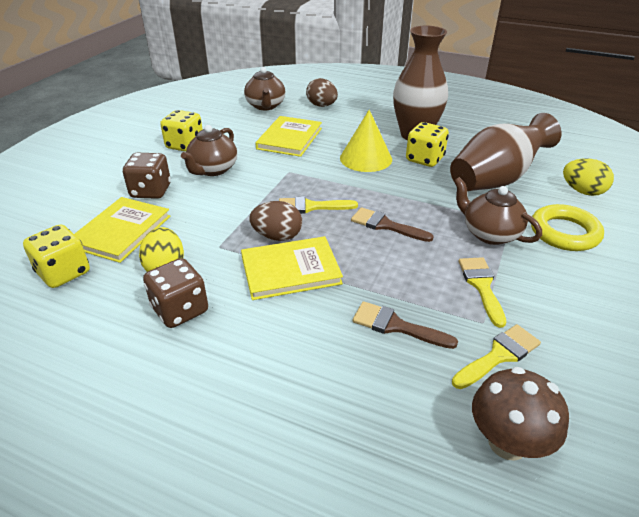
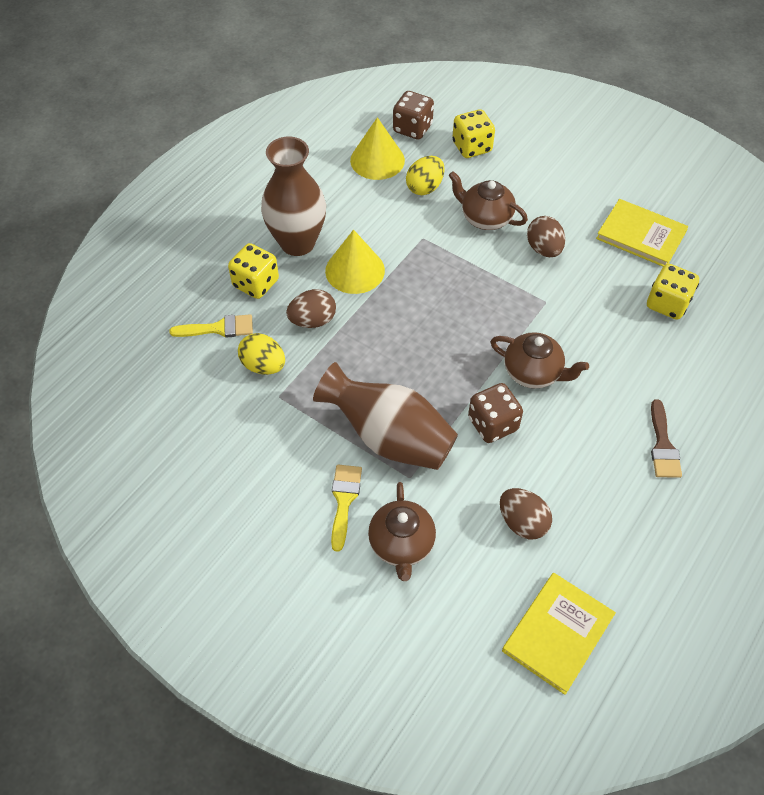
brown brush: 2 -> 1
brown egg: 2 -> 3
brown mushroom: 1 -> 0
yellow book: 3 -> 2
yellow brush: 3 -> 2
yellow cone: 1 -> 2
yellow ring: 1 -> 0

